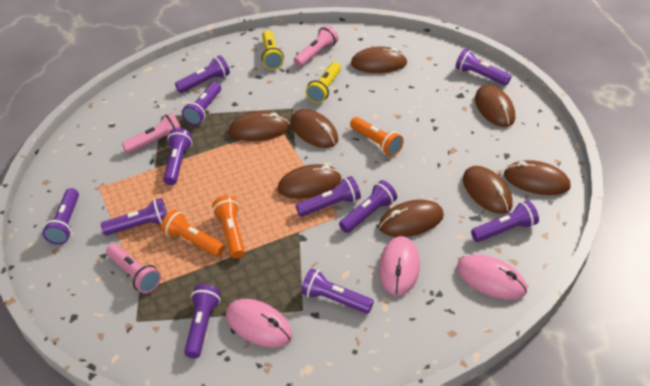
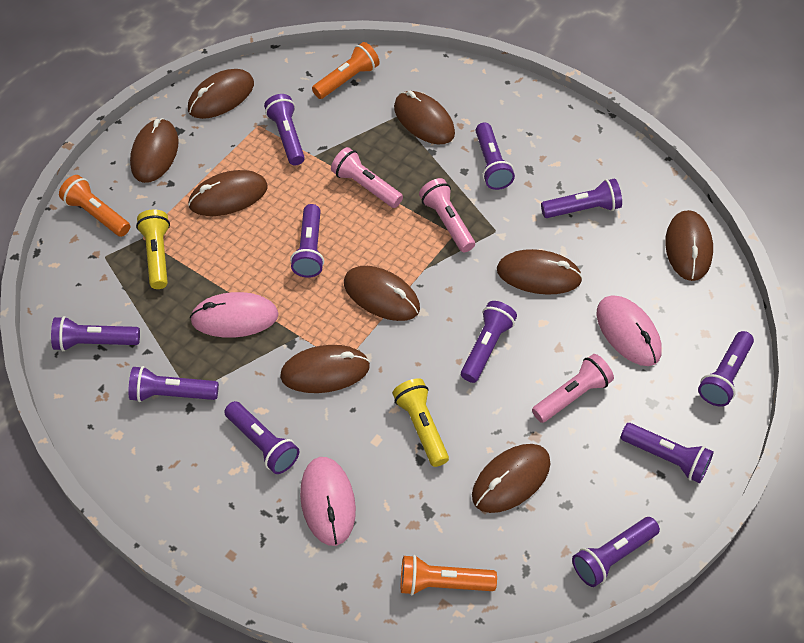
brown mouse: 8 -> 9

